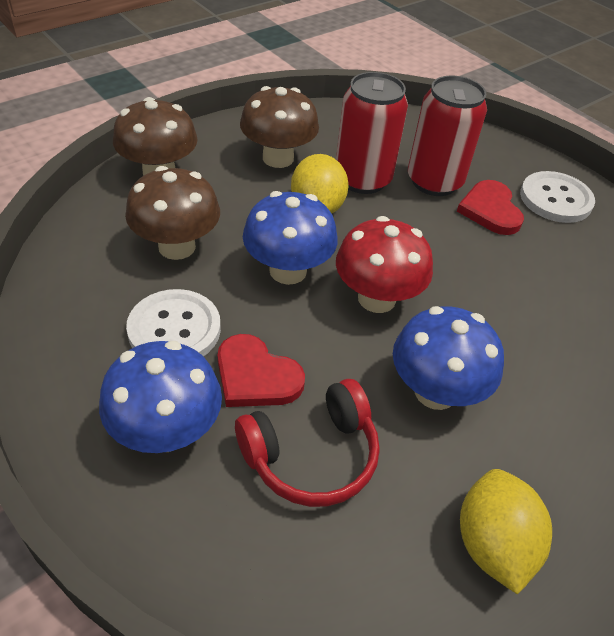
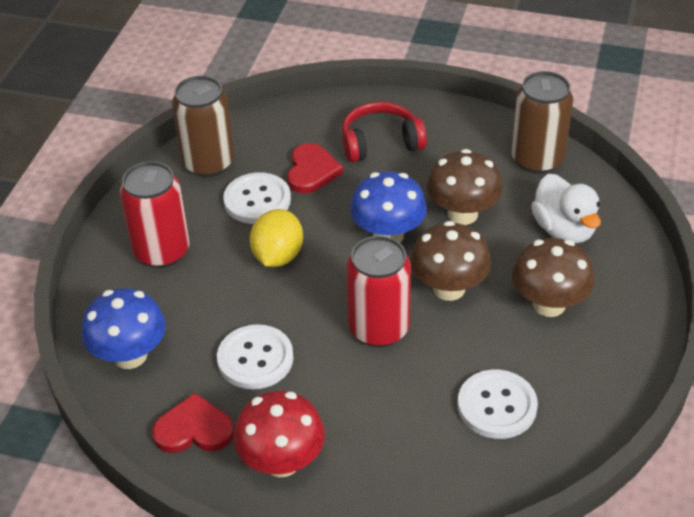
blue mushroom: 3 -> 2
brown can: 0 -> 2
white button: 2 -> 3
white duck: 0 -> 1
yellow lemon: 2 -> 1

